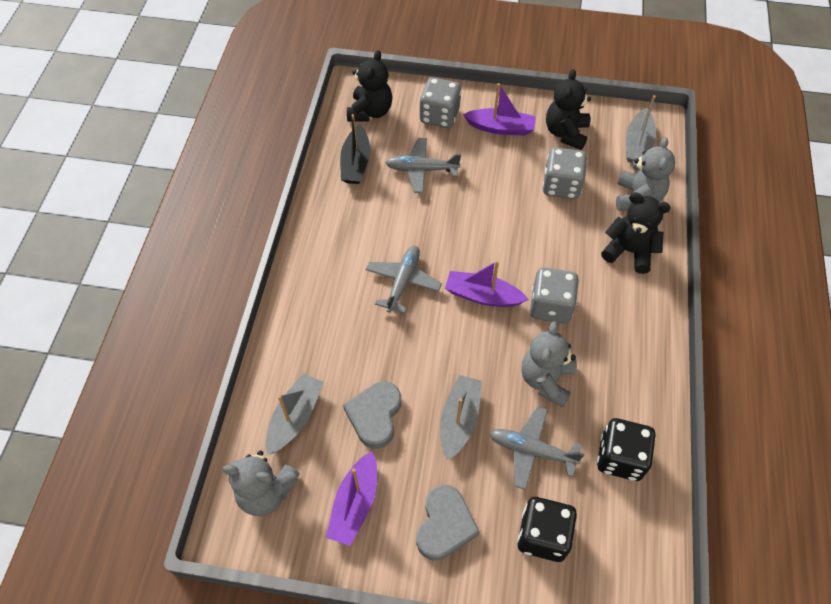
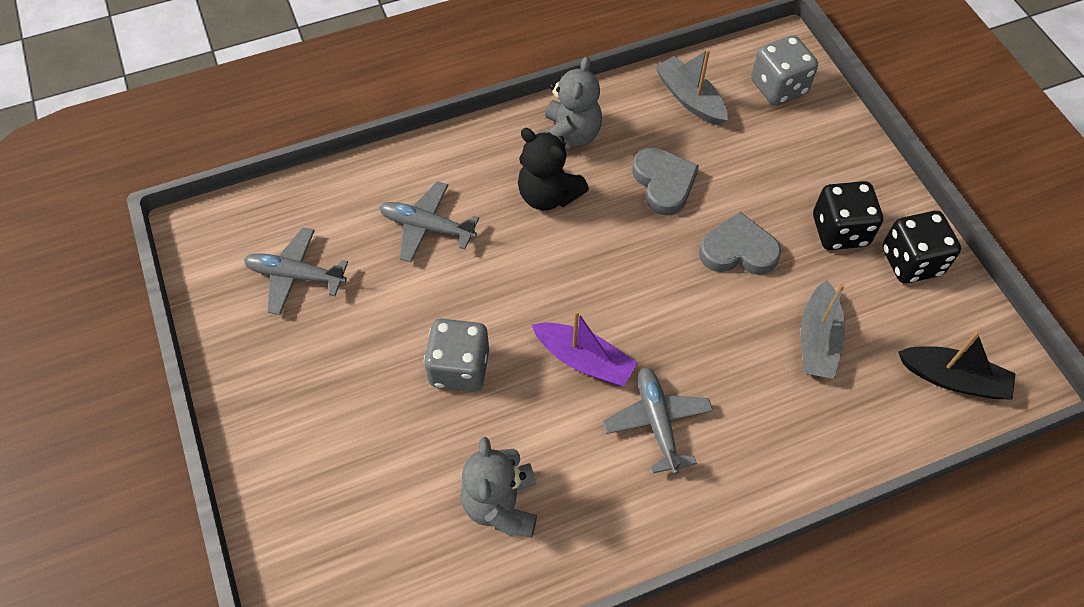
black teddy bear: 3 -> 1
grey boat: 3 -> 2
grey dice: 3 -> 2
grey teddy bear: 3 -> 2
purple boat: 3 -> 1

